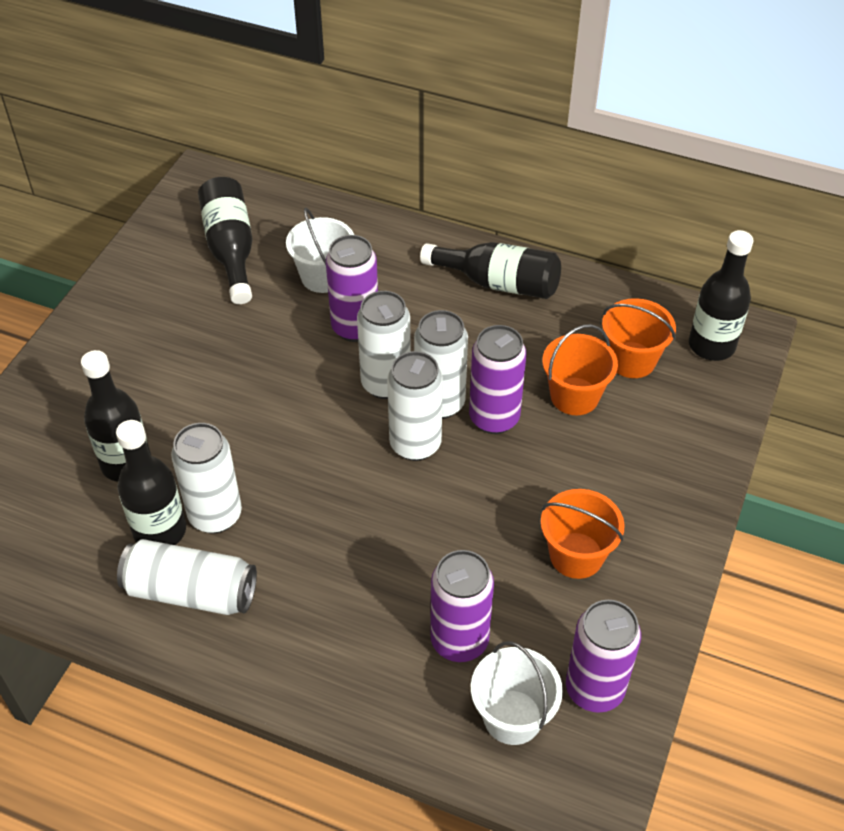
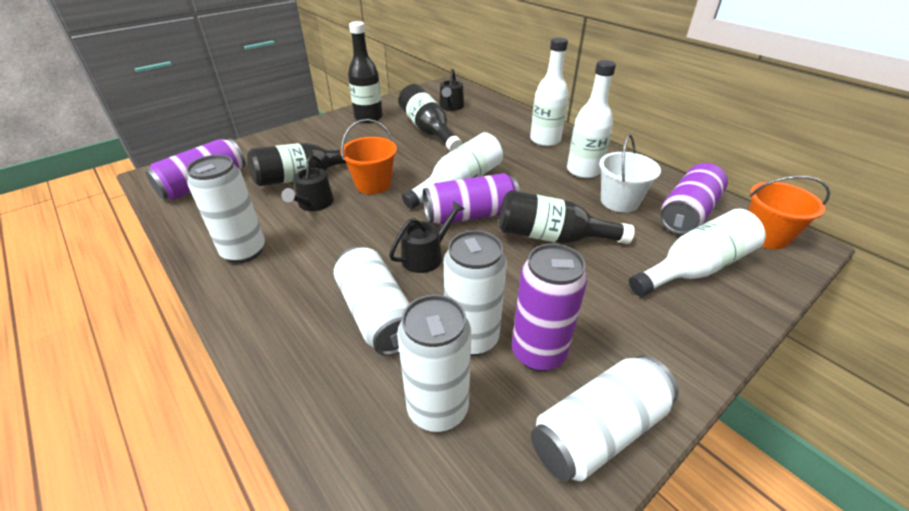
black bottle: 5 -> 4
black watering can: 0 -> 3
orange bucket: 3 -> 2
white bottle: 0 -> 4
white bucket: 2 -> 1

